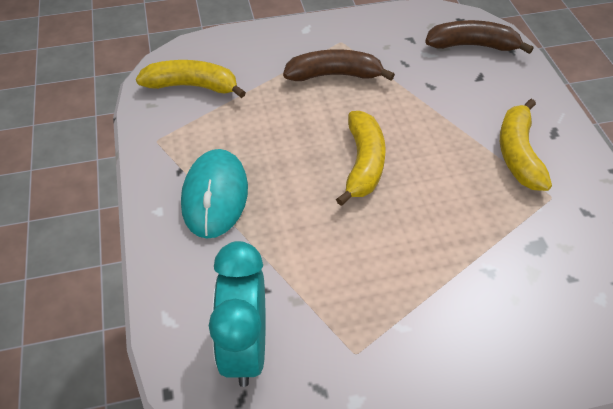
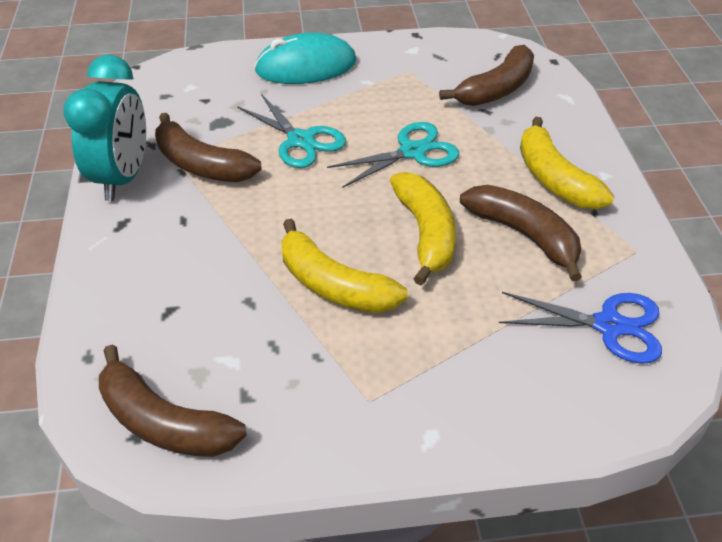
blue scissors: 0 -> 1
brown banana: 2 -> 4
turquoise scissors: 0 -> 2

